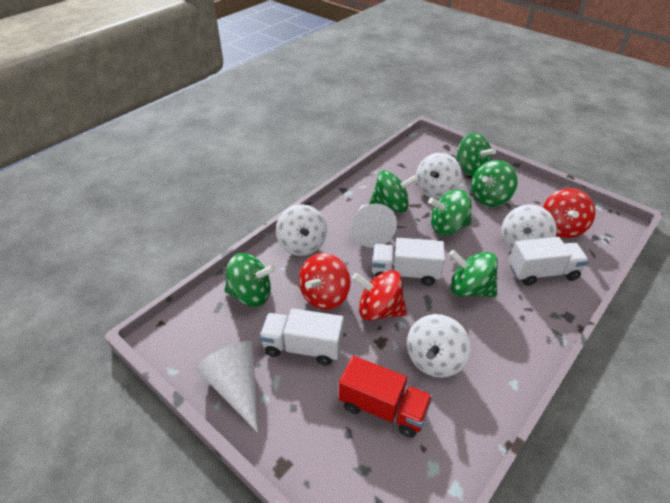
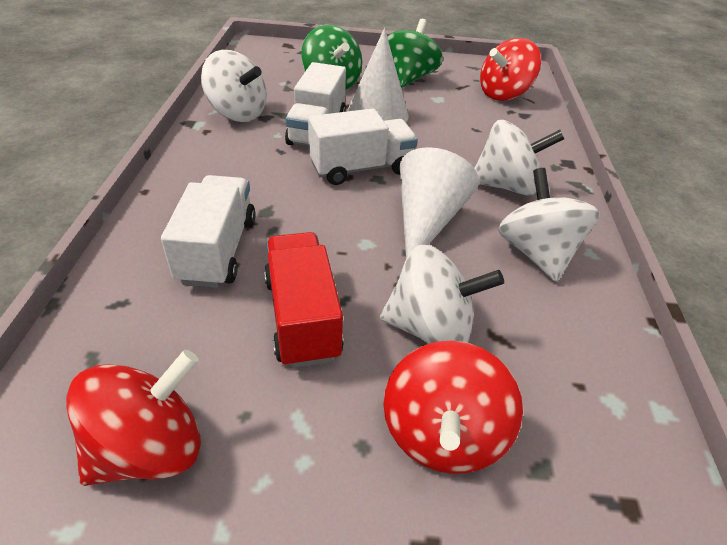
green spinning top: 6 -> 2

